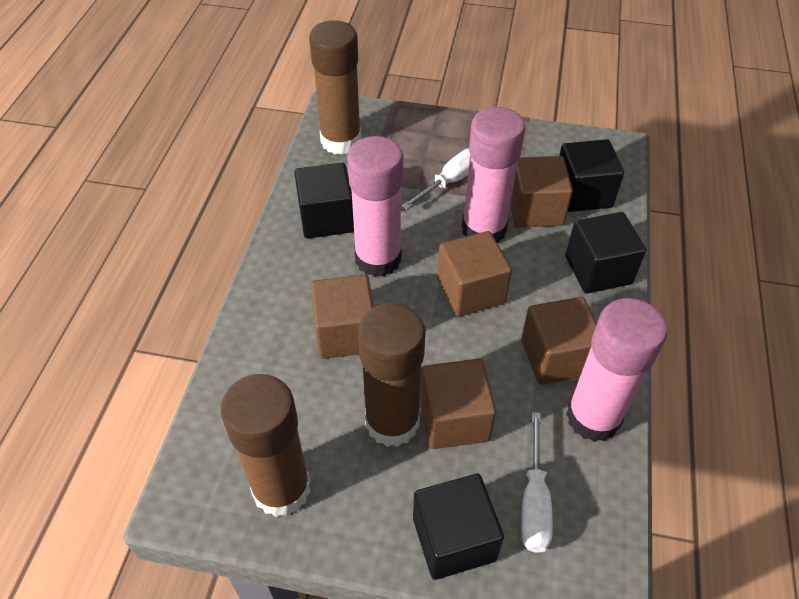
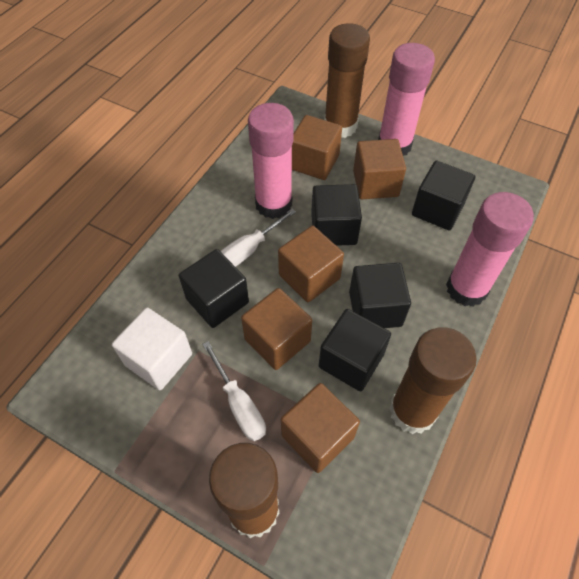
black cube: 4 -> 5
white cube: 0 -> 1

